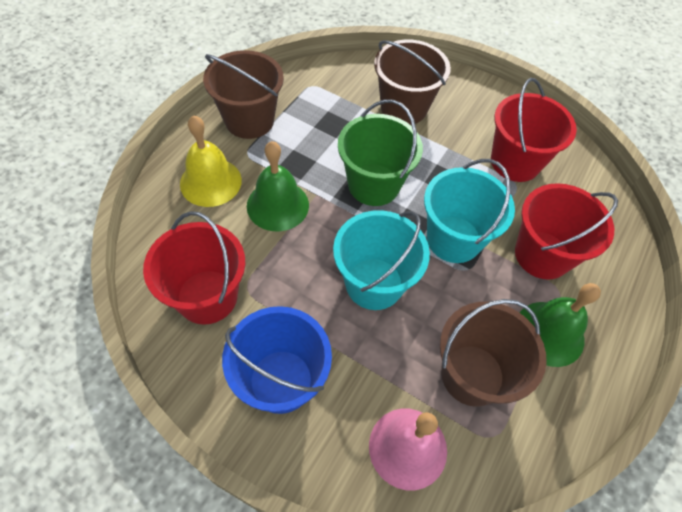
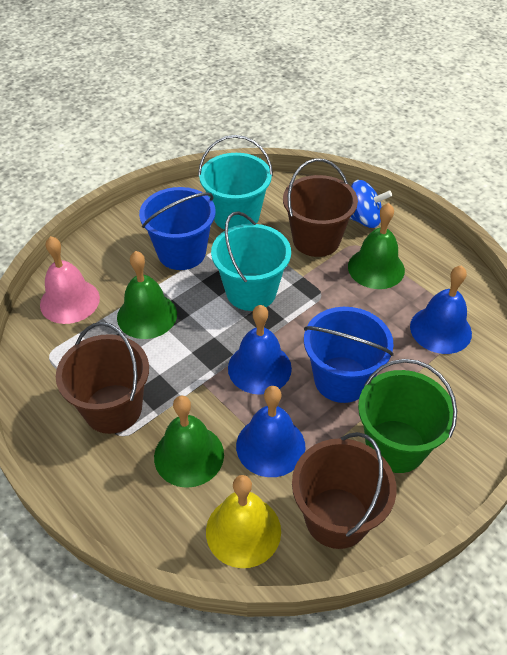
blue bell: 0 -> 3
blue bucket: 1 -> 2
blue spinning top: 0 -> 1
green bell: 2 -> 3
red bucket: 3 -> 0

